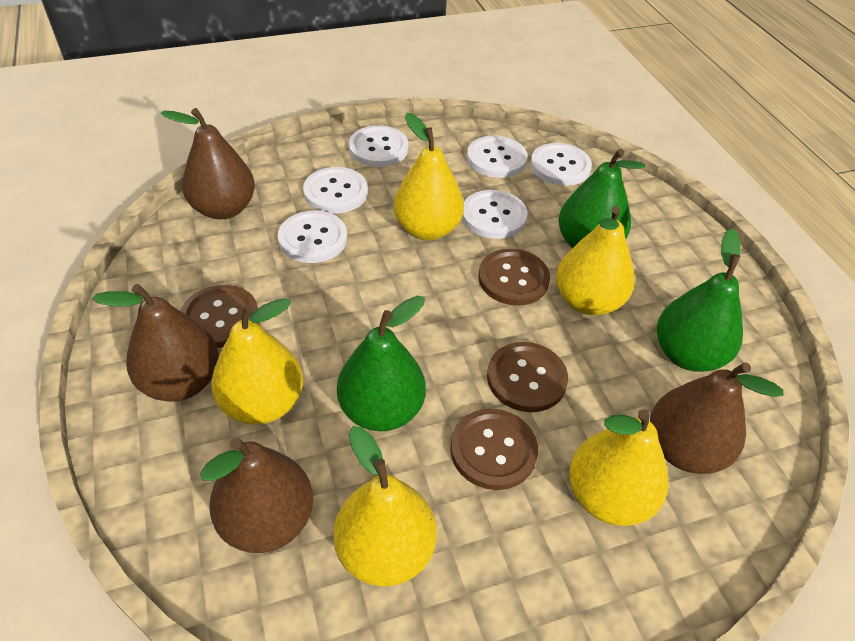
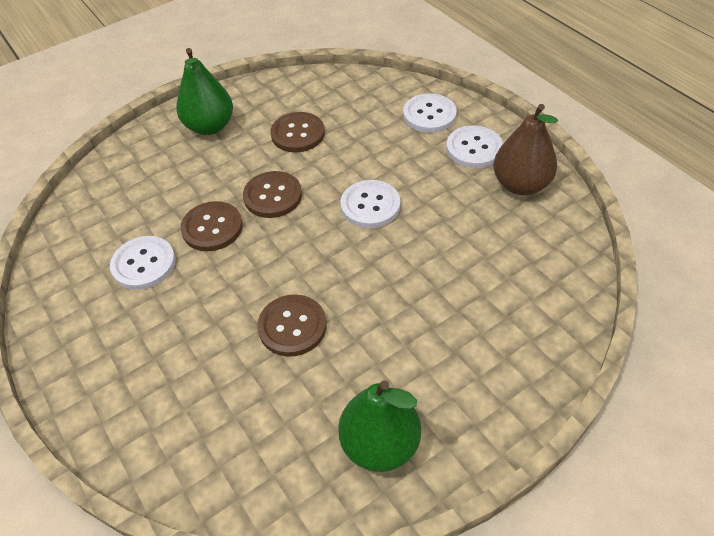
brown pear: 4 -> 1
green pear: 3 -> 2
white button: 6 -> 4
yellow pear: 5 -> 0

